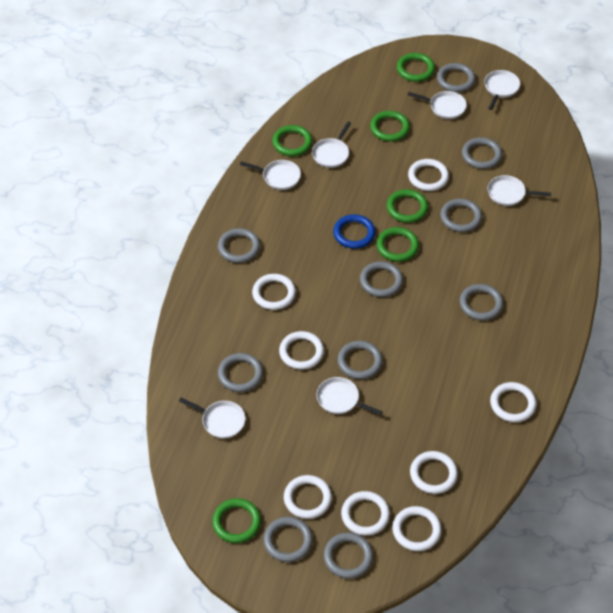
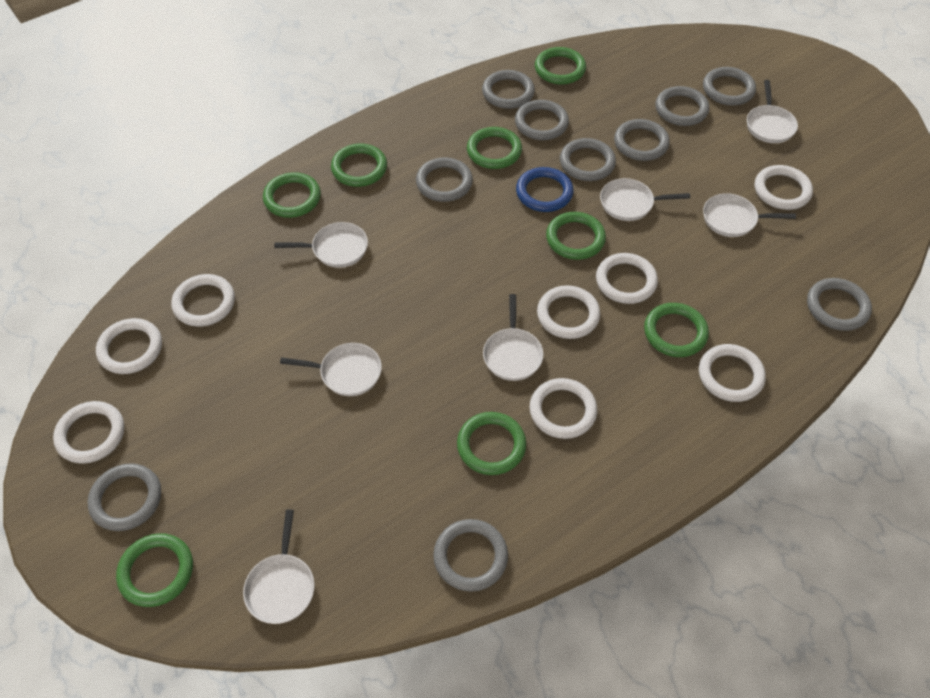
green ring: 6 -> 8

